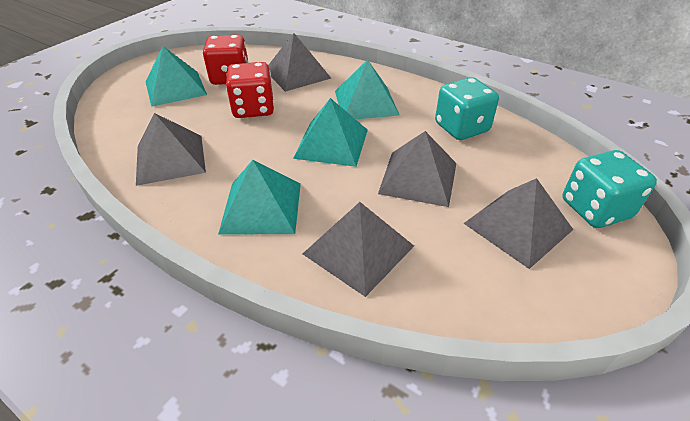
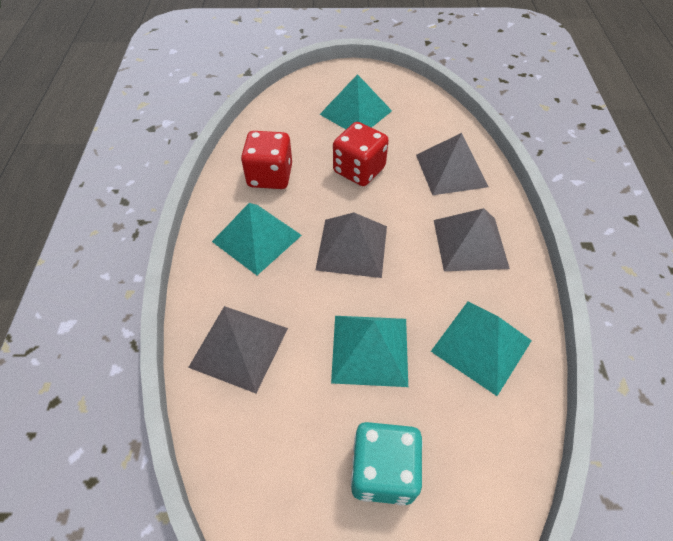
grey pyramid: 5 -> 4
turquoise dice: 2 -> 1

